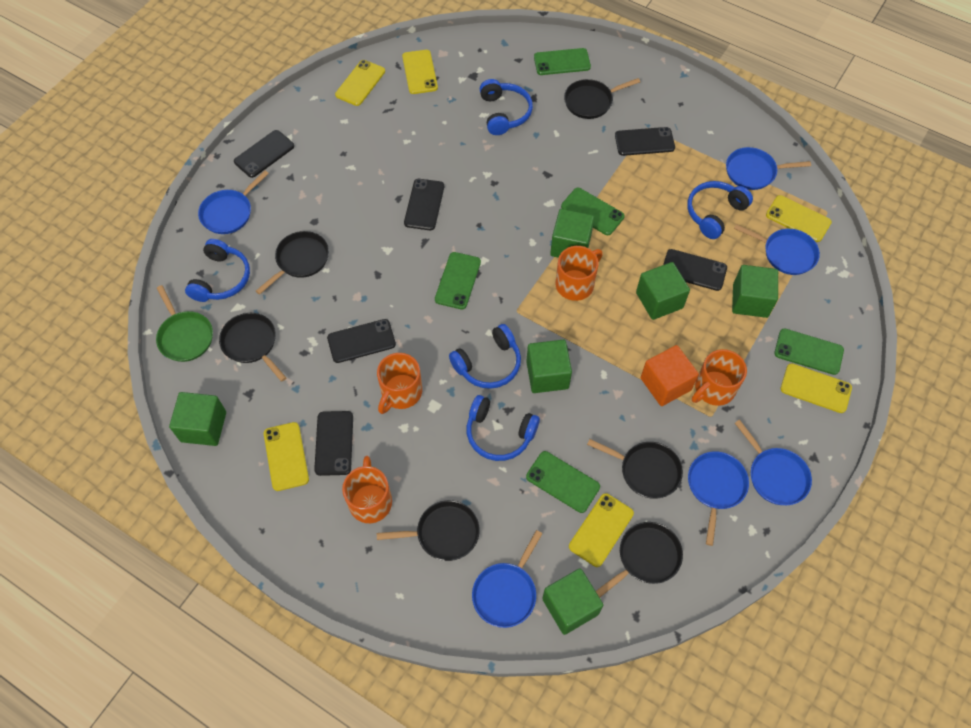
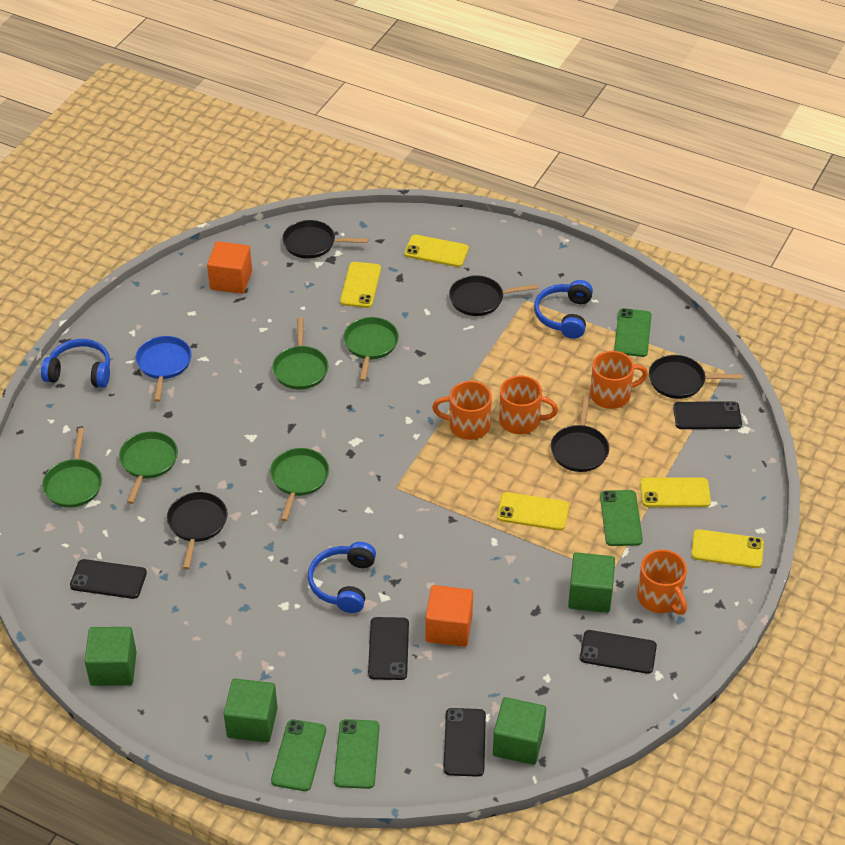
black pan: 6 -> 5
black phone: 6 -> 5
blue headphones: 5 -> 3
blue pan: 6 -> 1
green cube: 6 -> 4
green pan: 1 -> 5
green phone: 5 -> 4
orange cube: 1 -> 2
yellow phone: 6 -> 5

